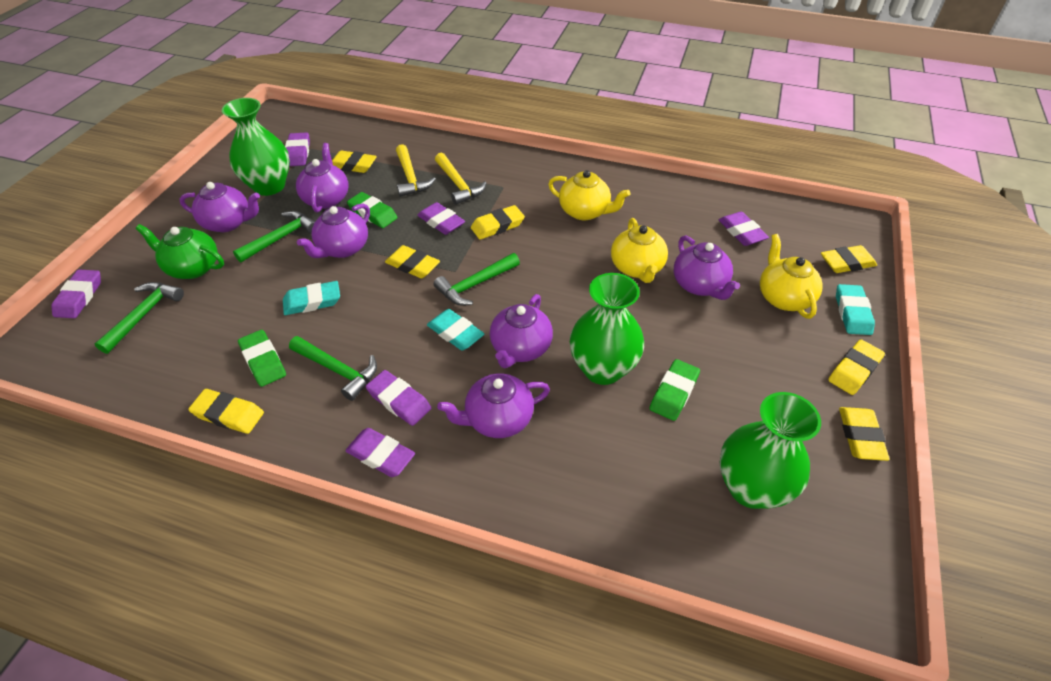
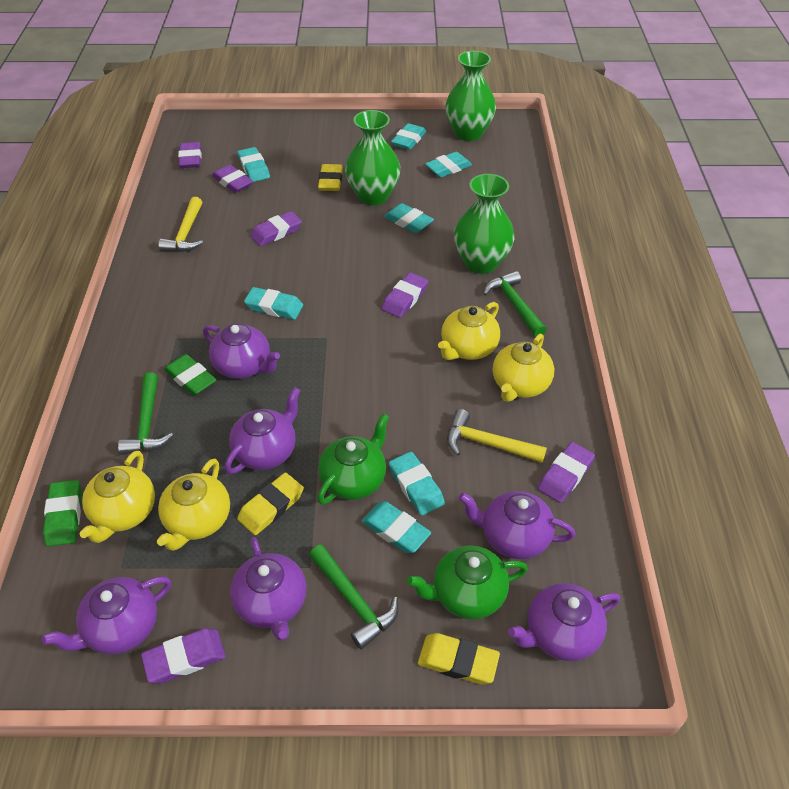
green eraser: 3 -> 2
green hammer: 4 -> 3
green teapot: 1 -> 2
turquoise eraser: 3 -> 7
yellow eraser: 7 -> 3
yellow teapot: 3 -> 4

